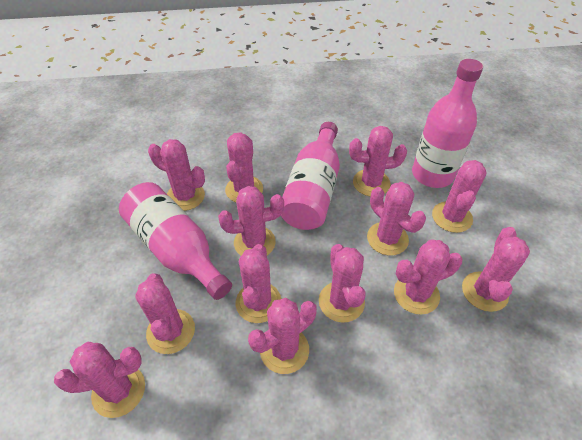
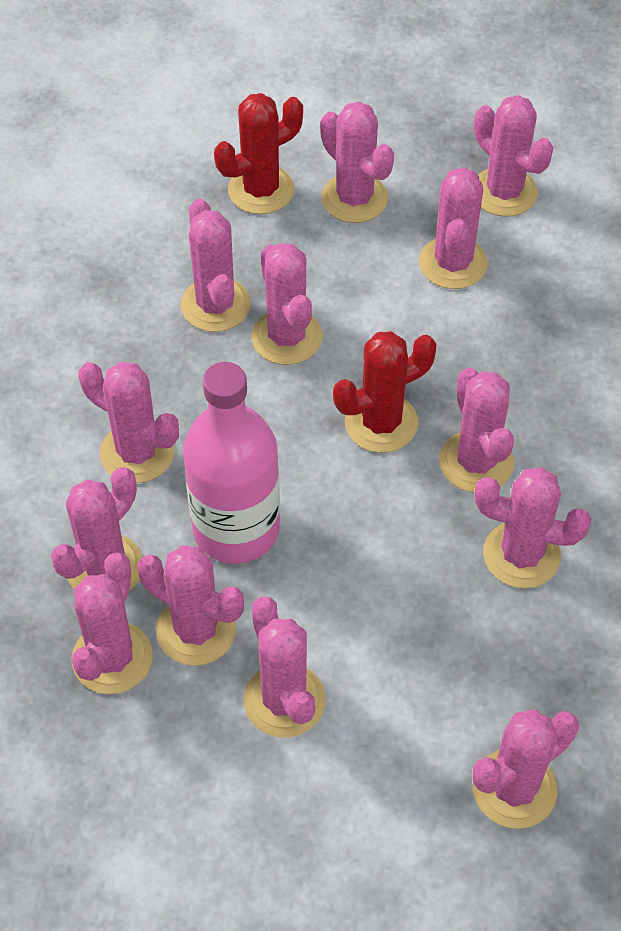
pink bottle: 3 -> 1
red cactus: 0 -> 2

